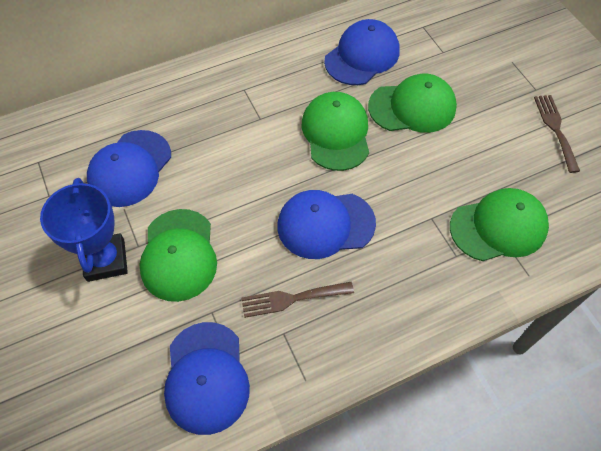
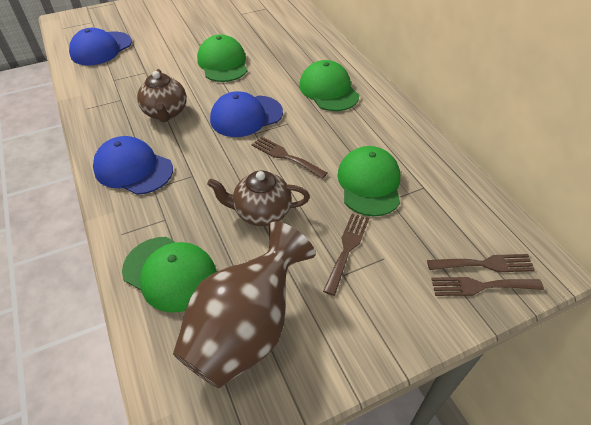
blue cap: 4 -> 3
blue trophy: 1 -> 0
brown fork: 2 -> 4
brown teapot: 0 -> 2
brown vase: 0 -> 1

